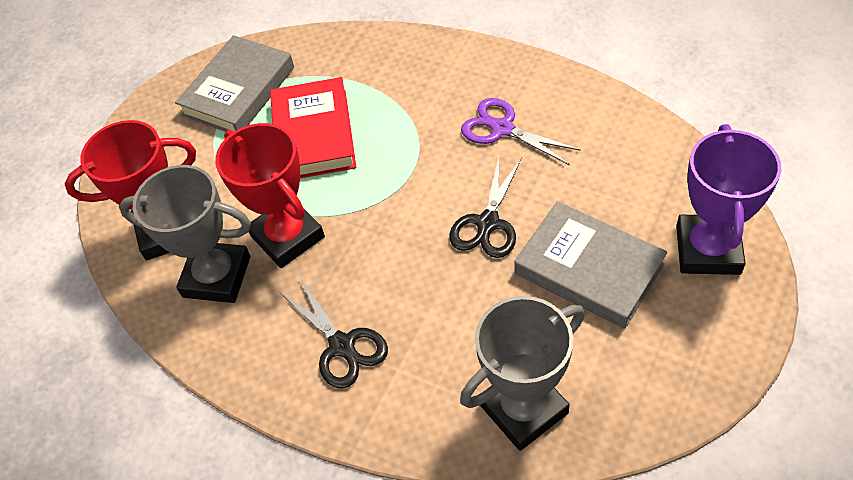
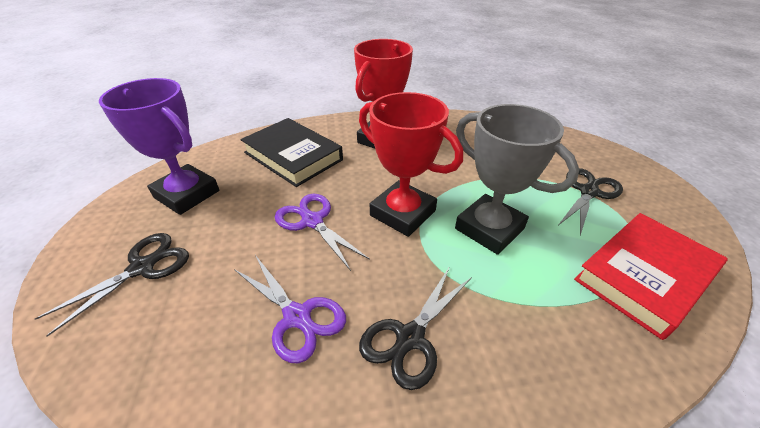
black book: 0 -> 1
black scissors: 2 -> 3
grey book: 2 -> 0
grey trophy: 2 -> 1
purple scissors: 1 -> 2

